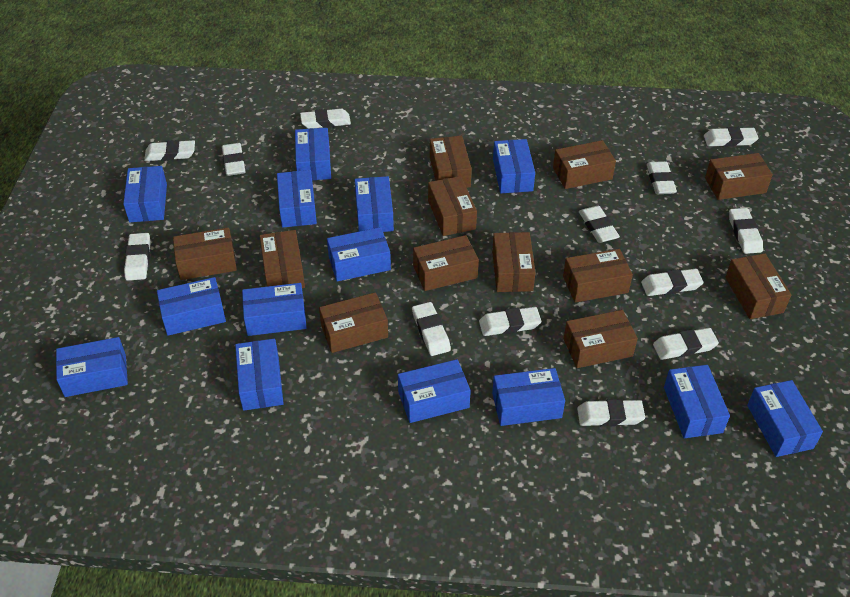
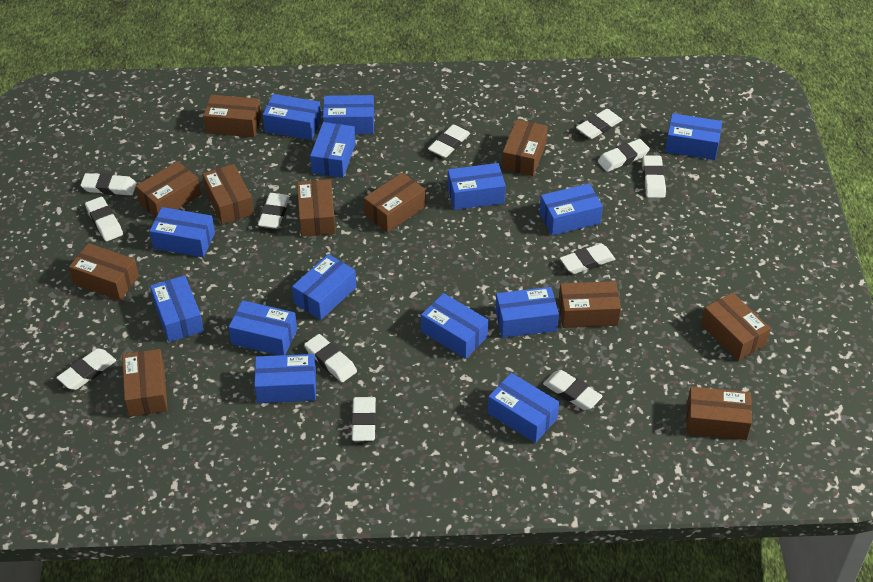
brown box: 12 -> 11
white eraser: 13 -> 12

